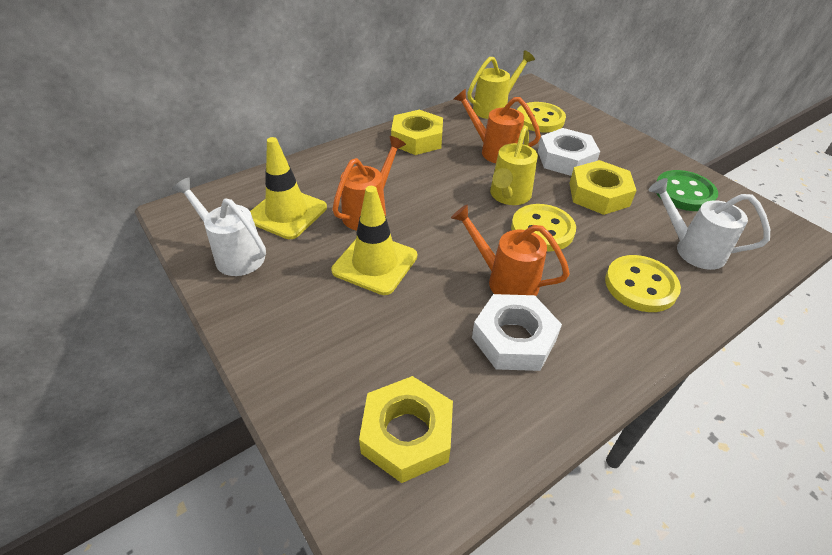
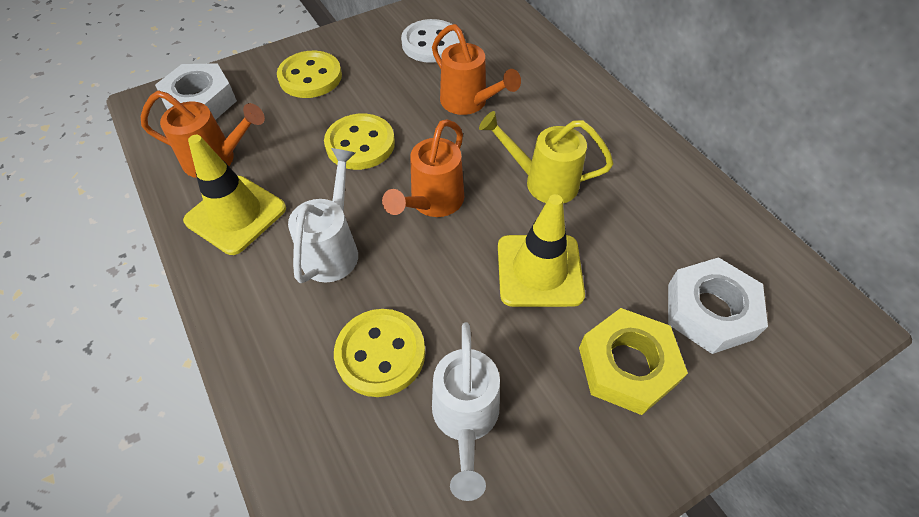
green button: 1 -> 0
white button: 0 -> 1
yellow nut: 3 -> 1
yellow watering can: 2 -> 1

